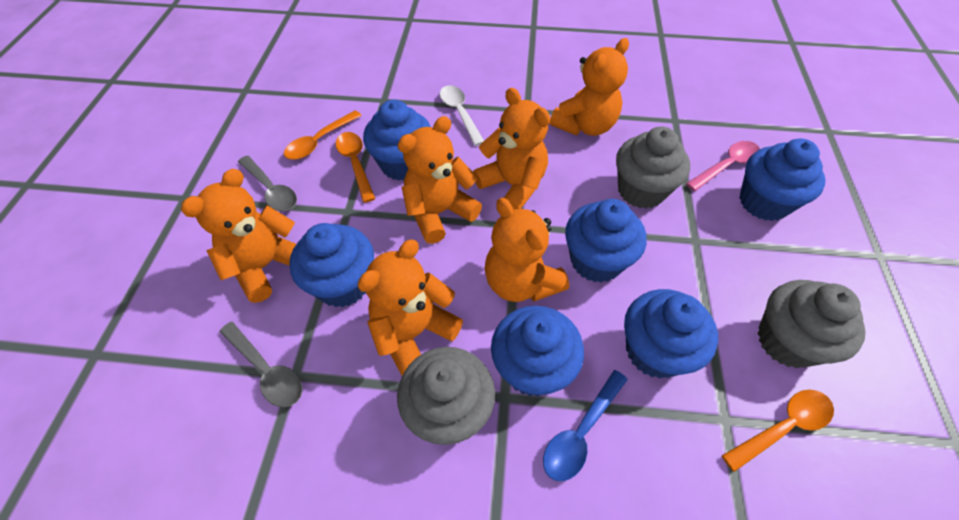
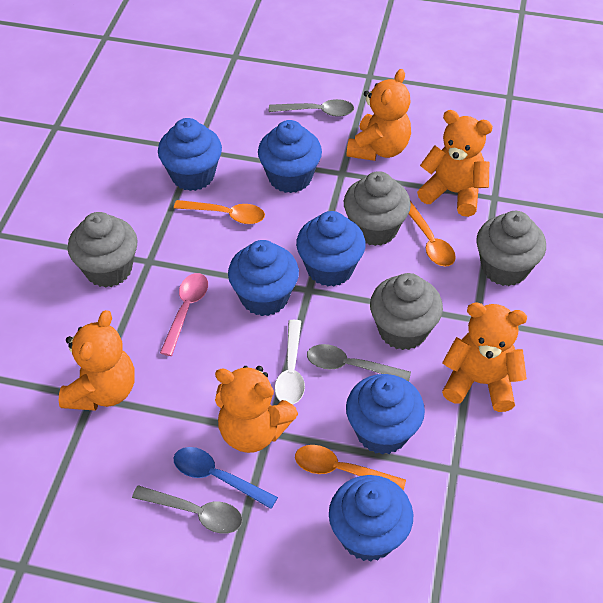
grey cupcake: 3 -> 4
grey spoon: 2 -> 3
orange teddy bear: 6 -> 5

